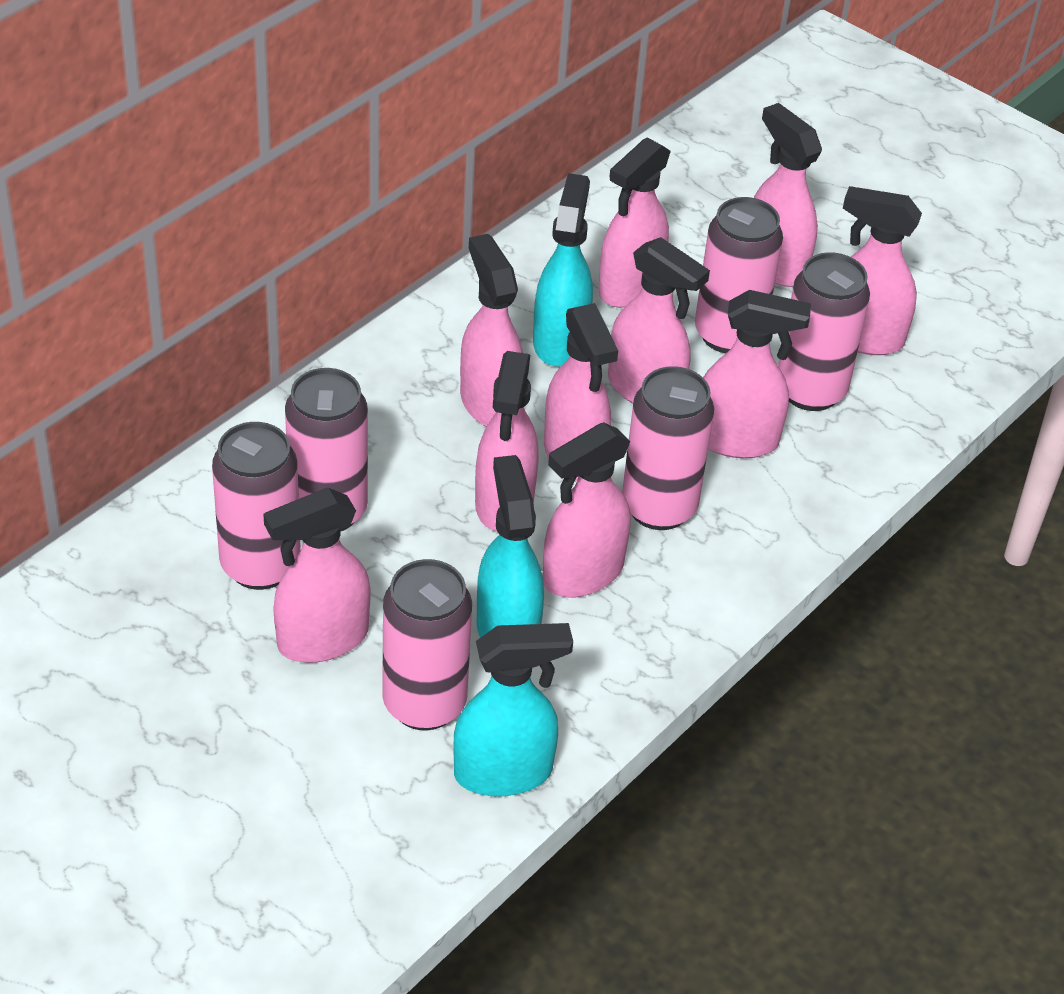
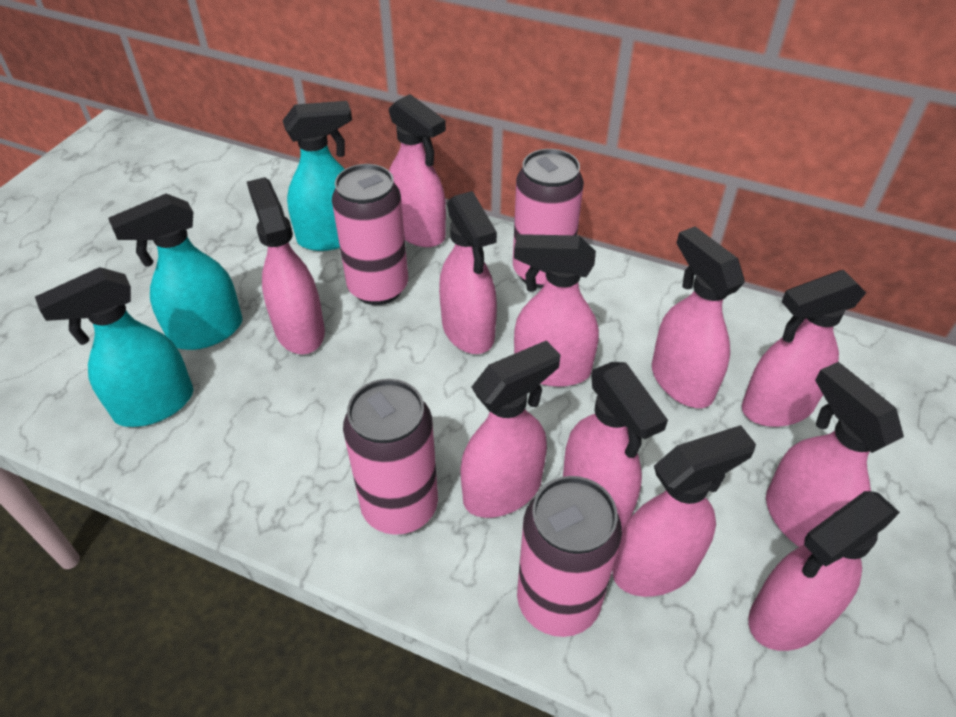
pink can: 6 -> 4
pink spray bottle: 10 -> 11

